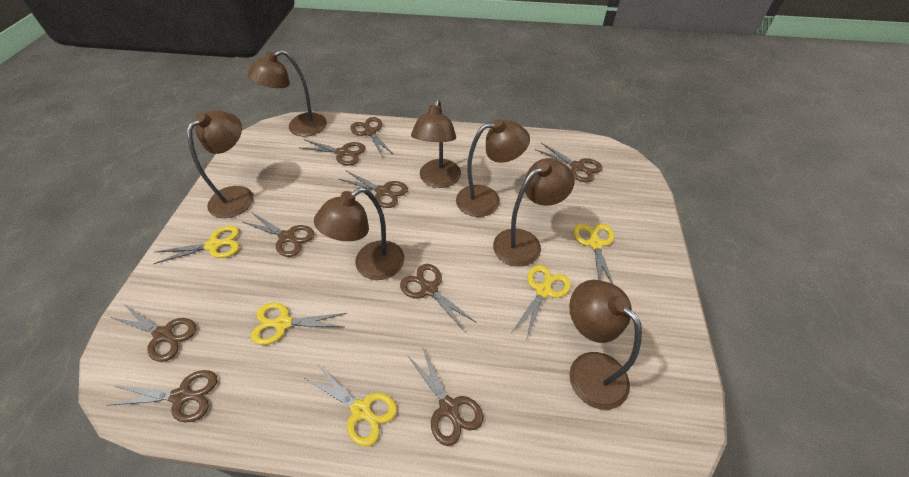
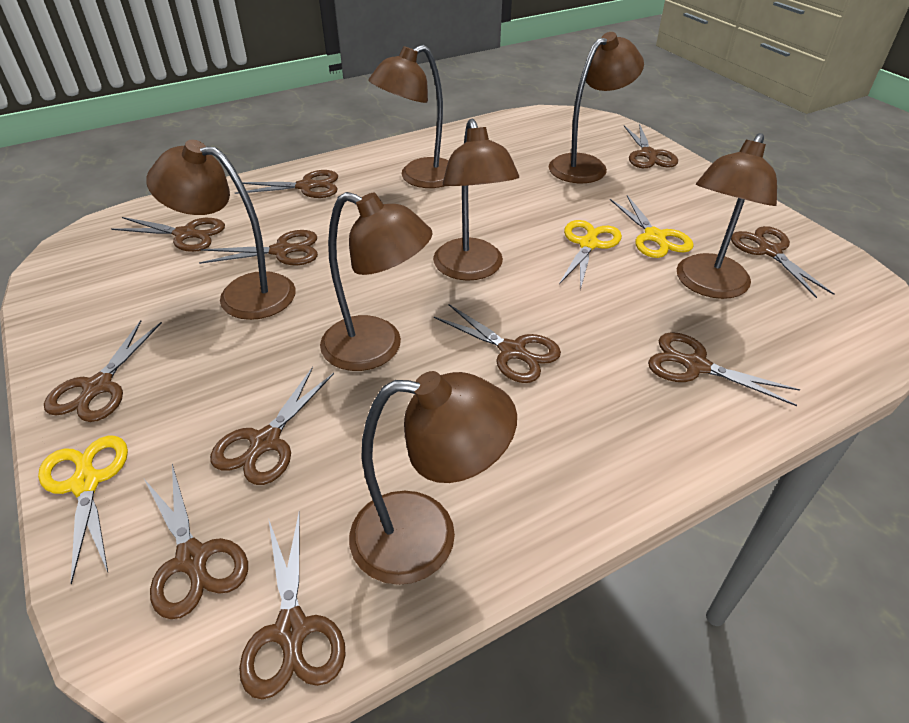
brown scissors: 9 -> 11
yellow scissors: 5 -> 3

